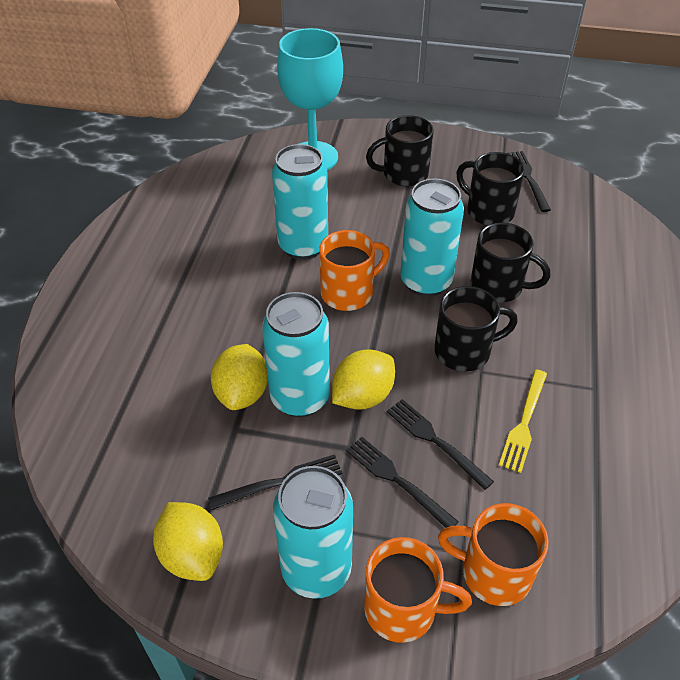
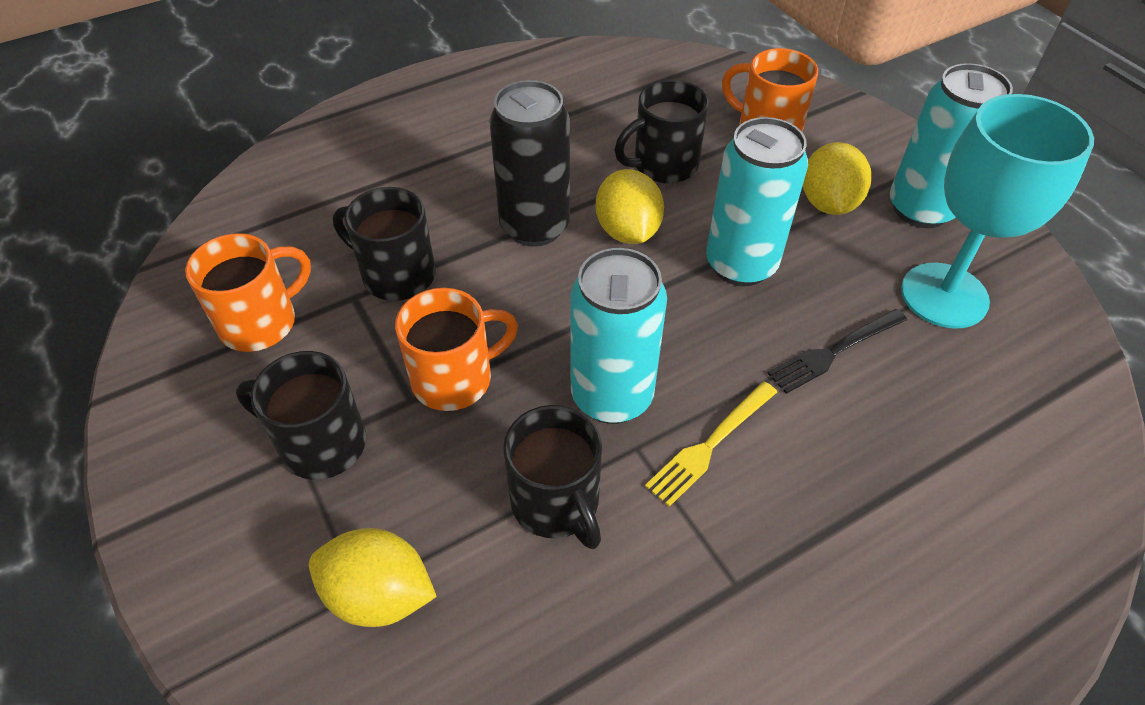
black can: 0 -> 1
black fork: 4 -> 1
turquoise can: 4 -> 3

